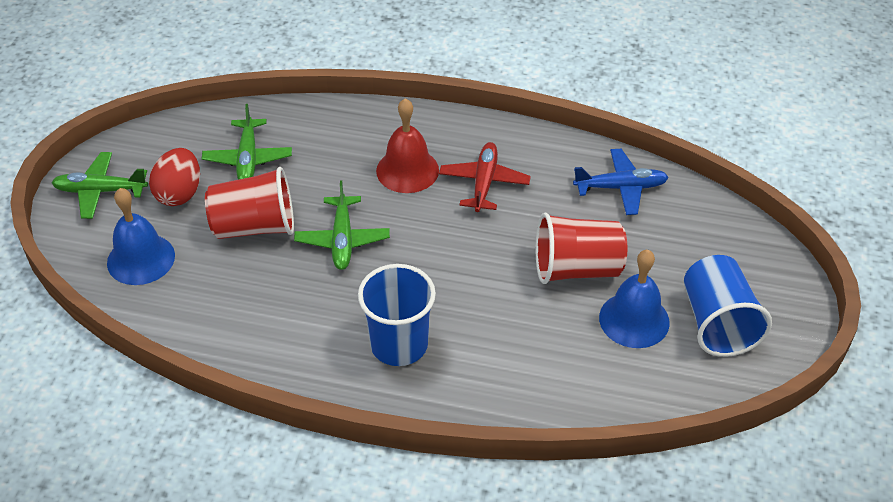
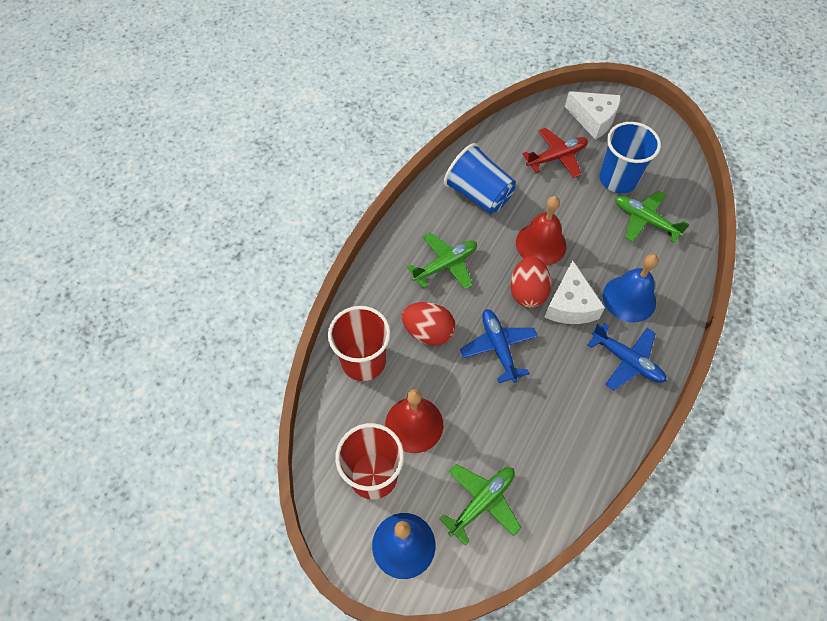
blue plane: 1 -> 2
red bell: 1 -> 2
red egg: 1 -> 2
white cheese: 0 -> 2

